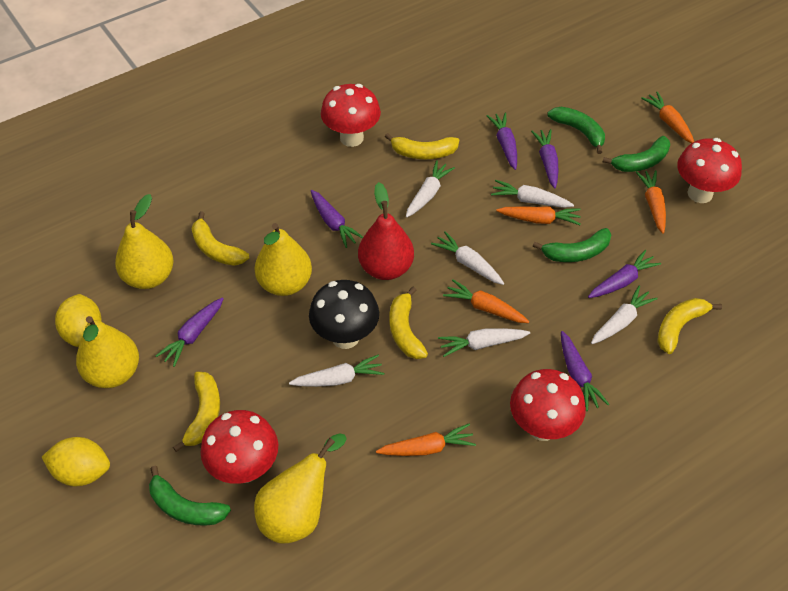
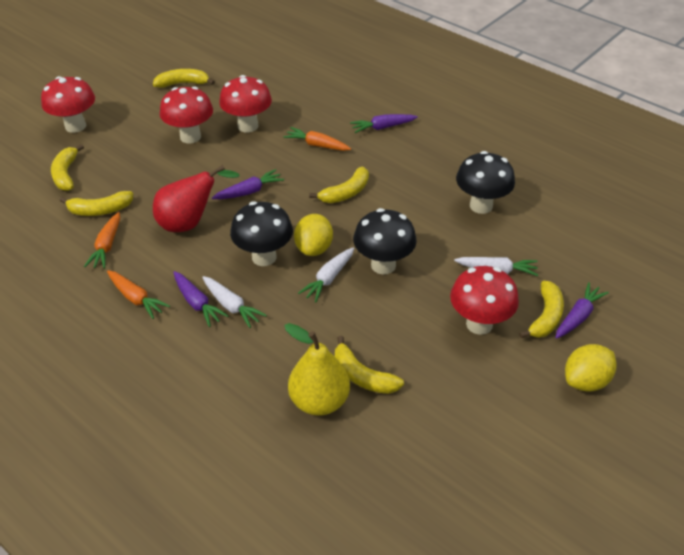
black mushroom: 1 -> 3
green banana: 4 -> 0
orange carrot: 5 -> 3
purple carrot: 6 -> 4
white carrot: 6 -> 3
yellow banana: 5 -> 6
yellow pear: 4 -> 1

